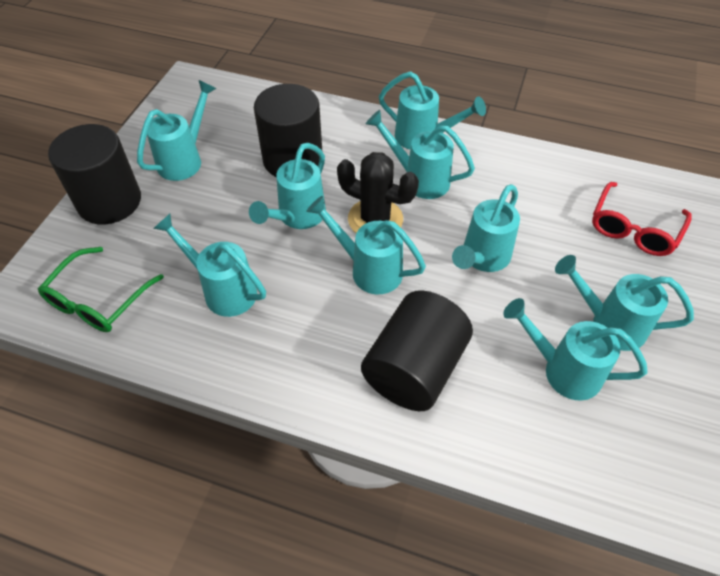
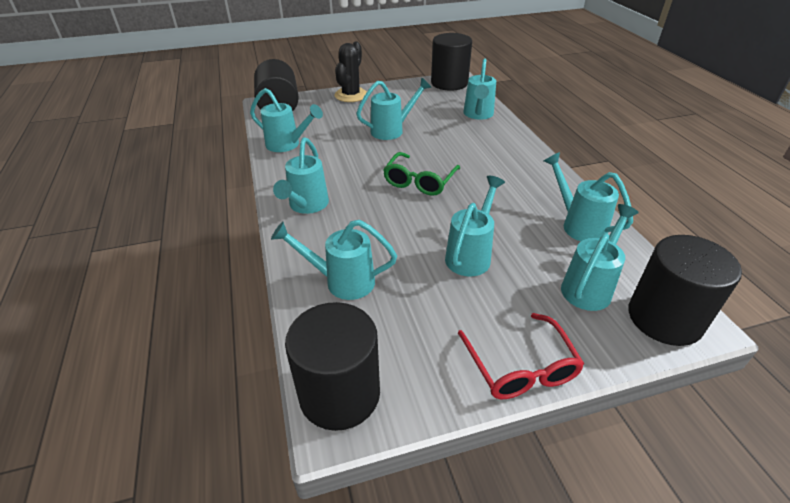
black cylinder: 3 -> 4
turquoise watering can: 9 -> 8

